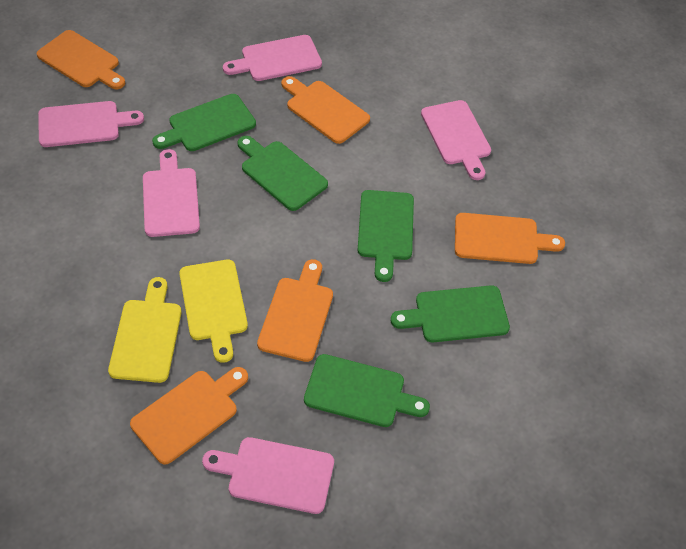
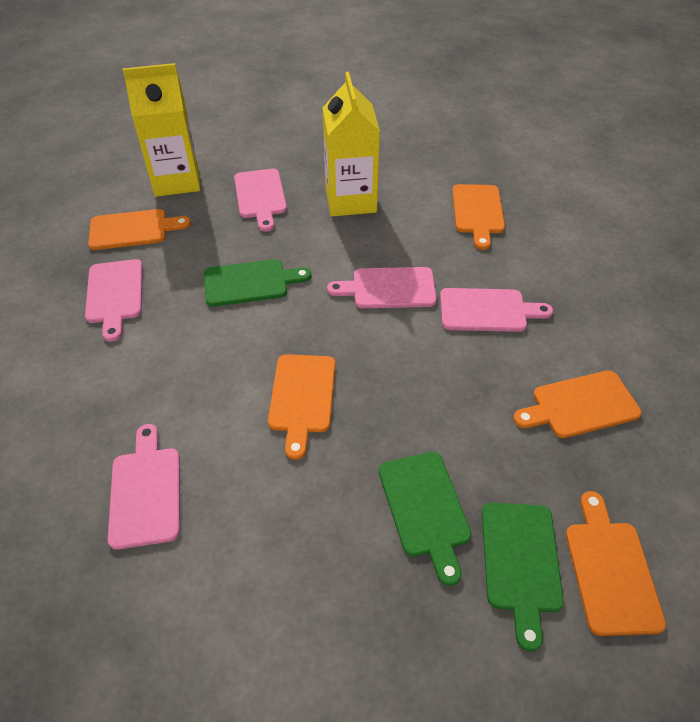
green cutting board: 5 -> 3
yellow carton: 0 -> 2
yellow cutting board: 2 -> 0

